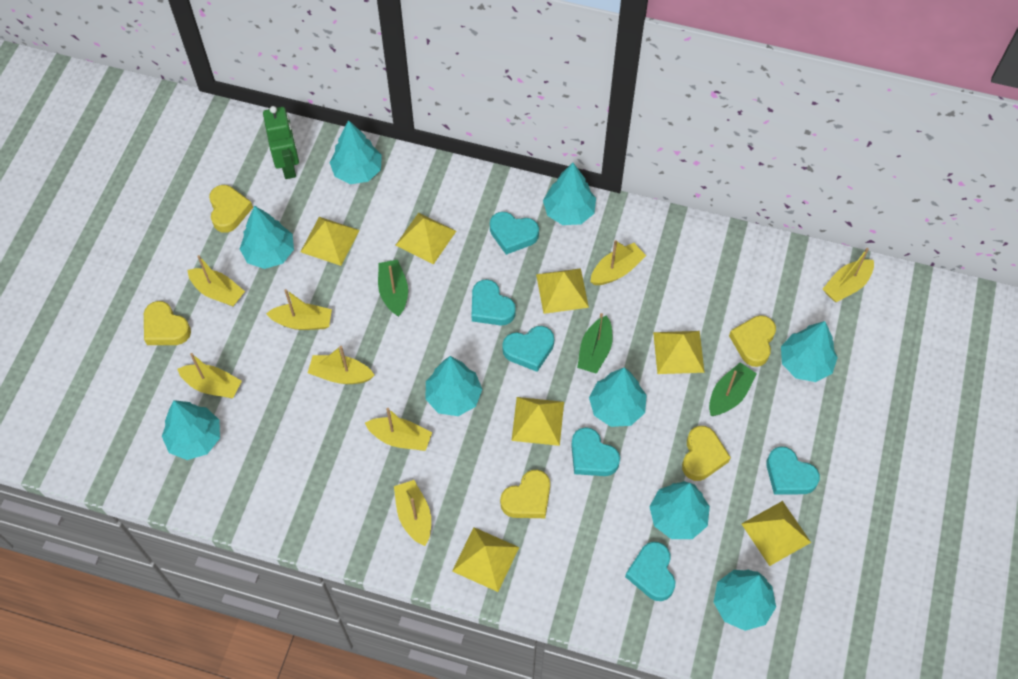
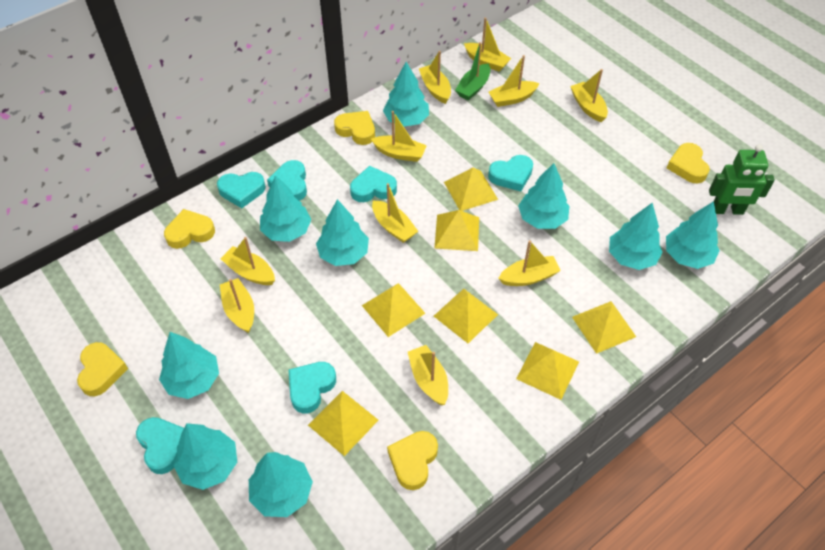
green boat: 3 -> 1
yellow boat: 8 -> 10

